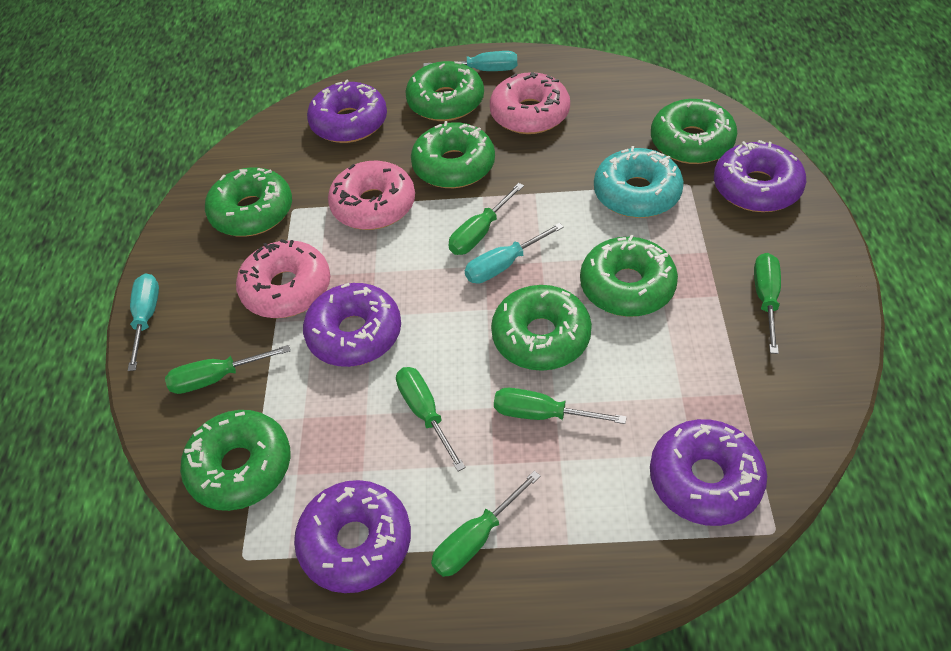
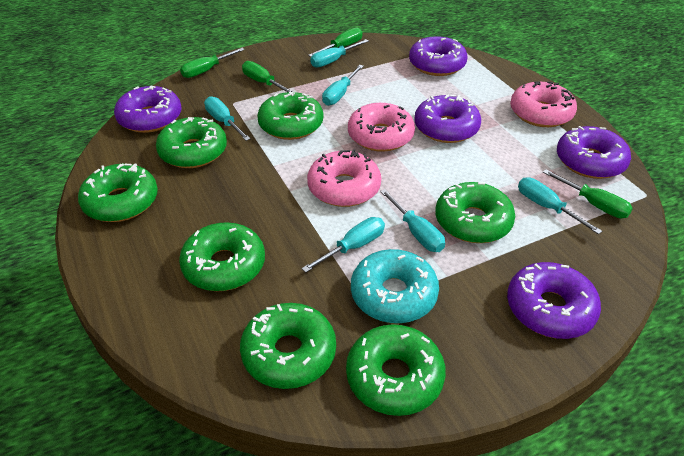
green screwdriver: 6 -> 4
turquoise screwdriver: 3 -> 6

